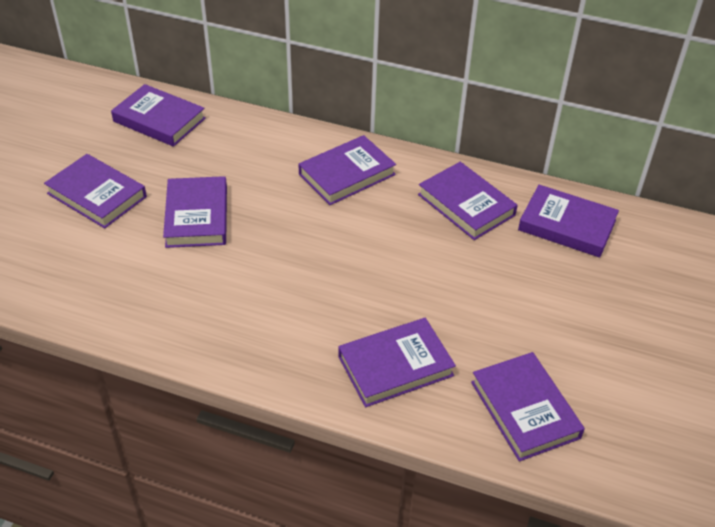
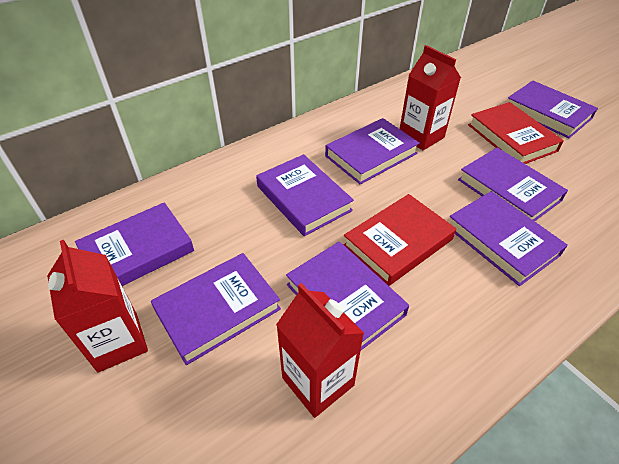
red book: 0 -> 2
red carton: 0 -> 3

